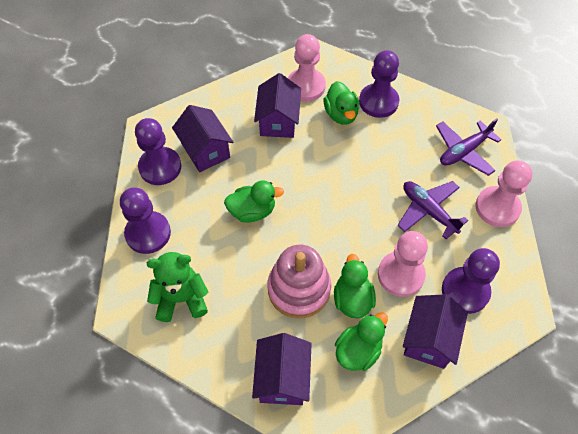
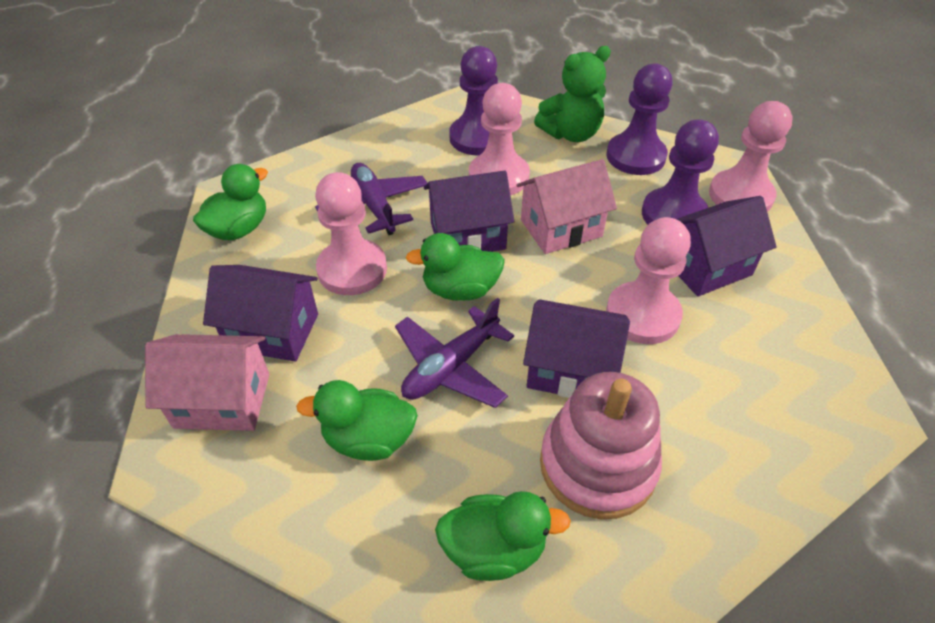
pink house: 0 -> 2
pink pawn: 3 -> 4
purple pawn: 4 -> 3

